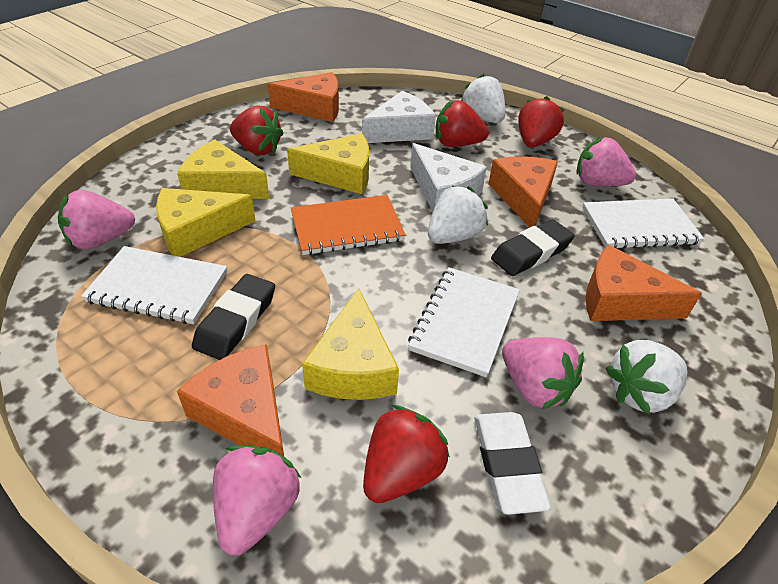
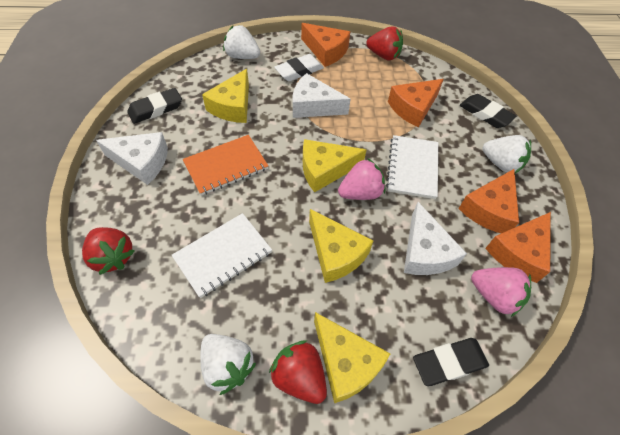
black eraser: 2 -> 3
pink strawberry: 4 -> 2
red strawberry: 4 -> 3
white cheese: 2 -> 3
white notebook: 3 -> 2

